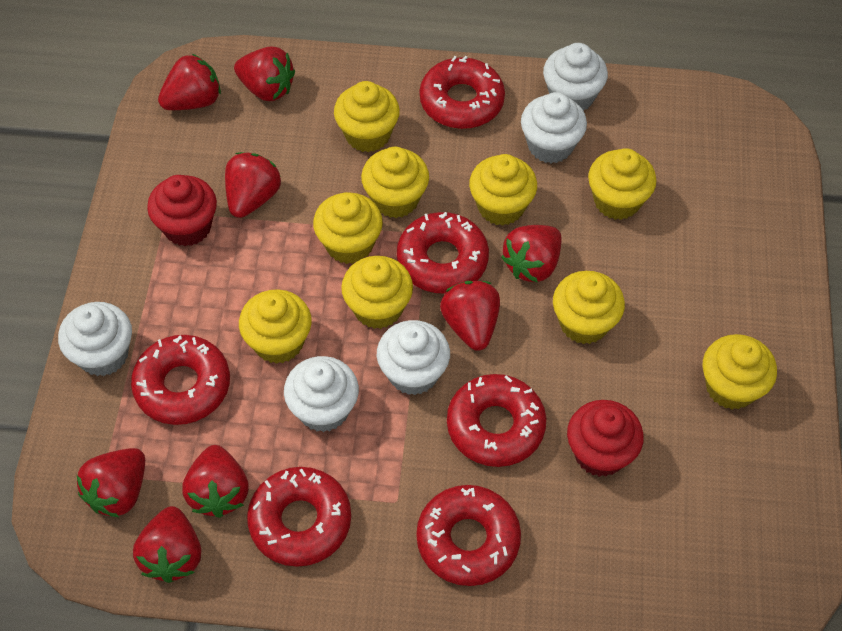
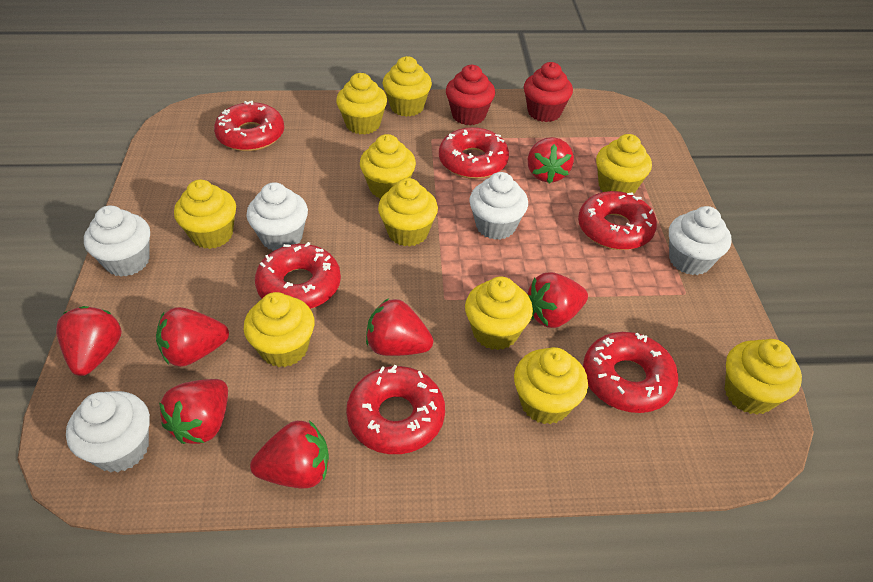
red strawberry: 8 -> 7
yellow cupcake: 9 -> 10

